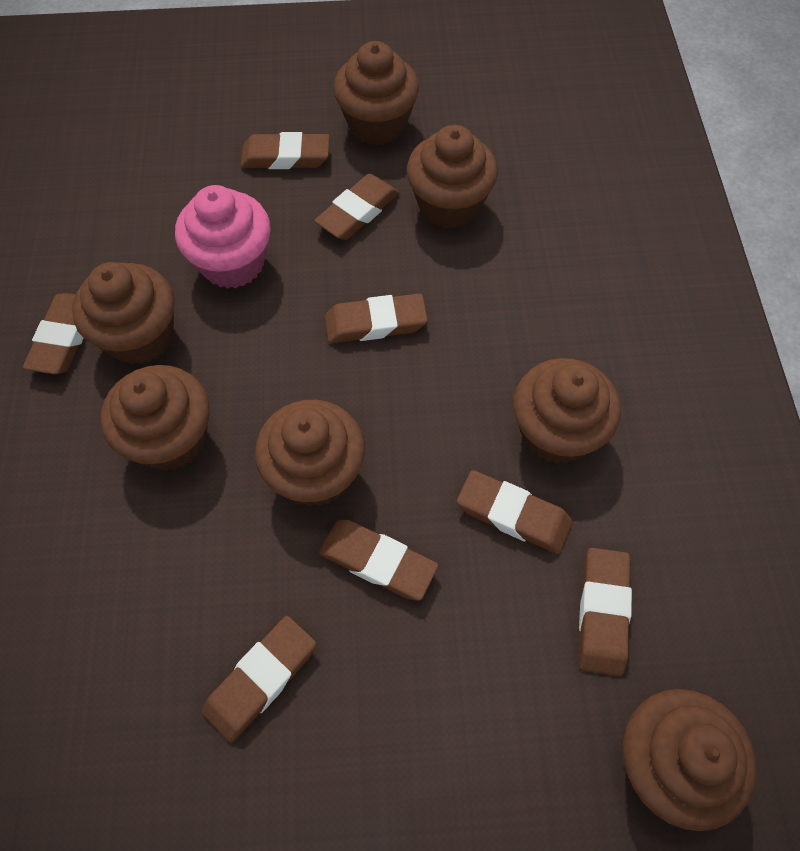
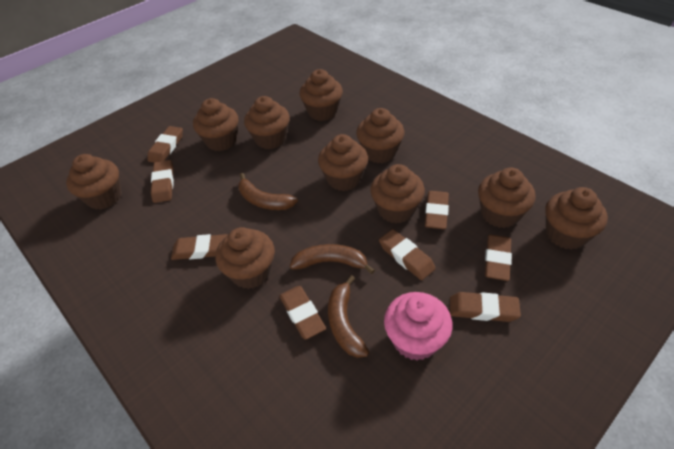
brown banana: 0 -> 3
brown cupcake: 7 -> 10

